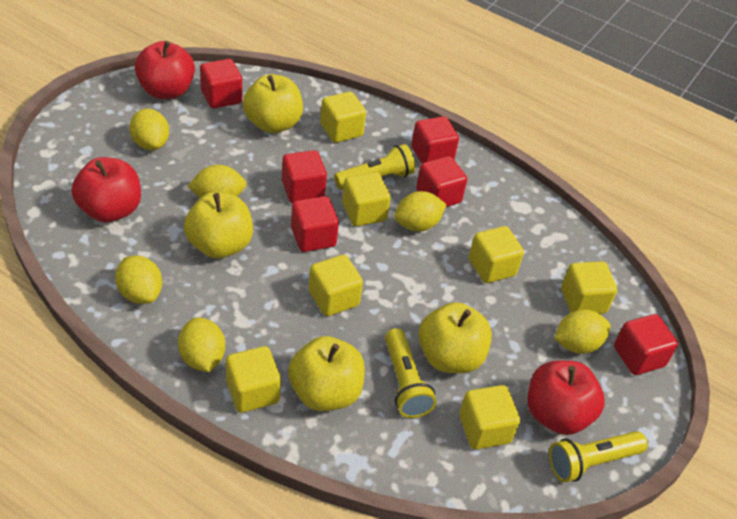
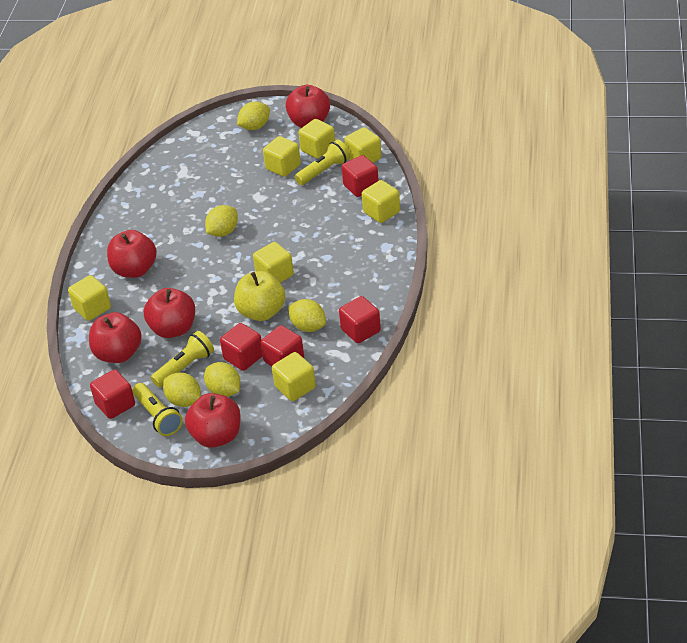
red apple: 3 -> 5
red cube: 6 -> 5
yellow apple: 4 -> 1
yellow lemon: 6 -> 5

